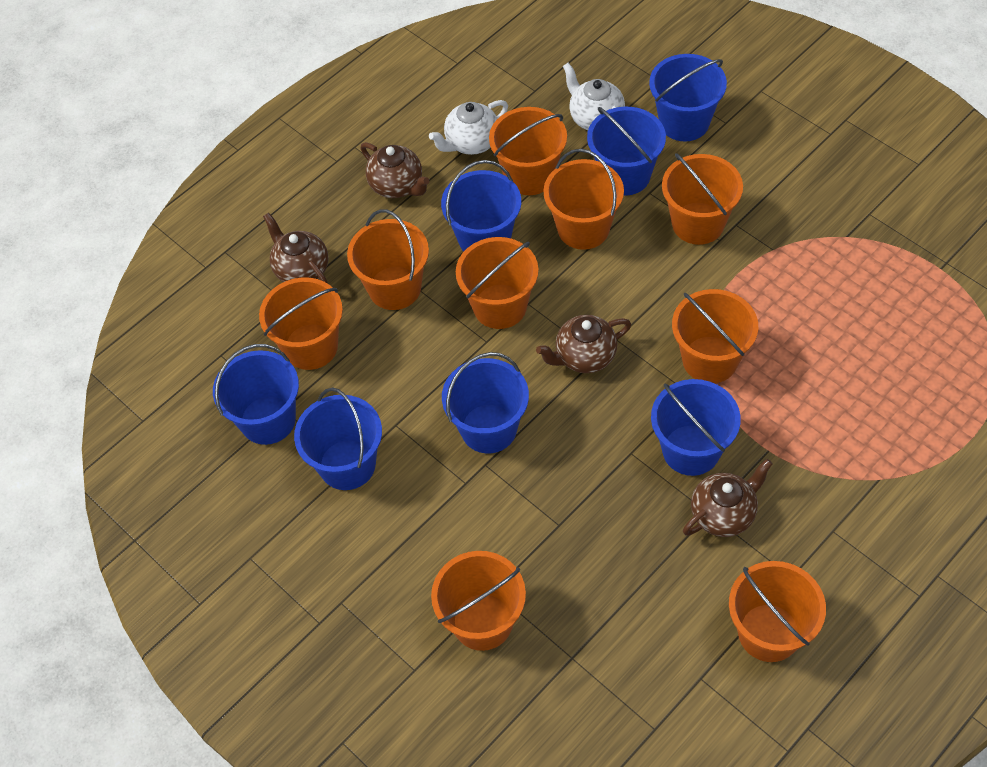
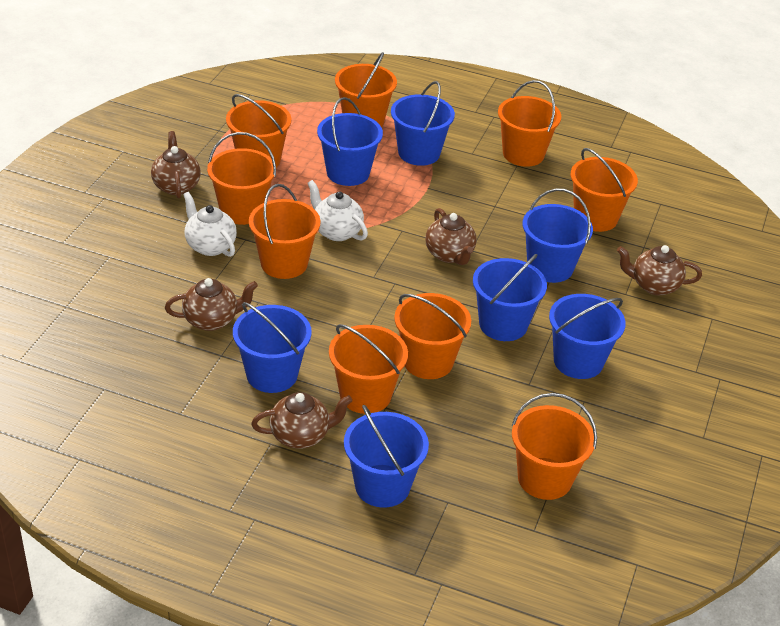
brown teapot: 4 -> 5

